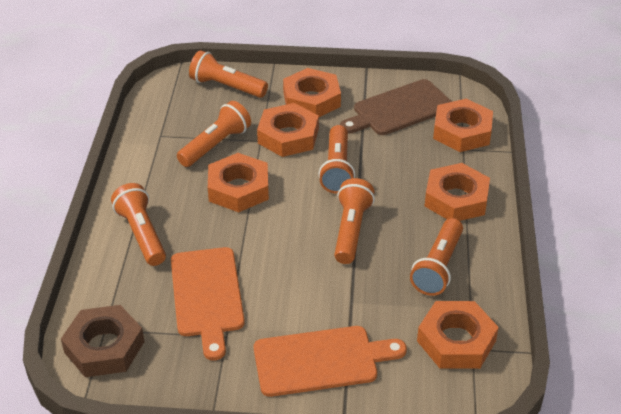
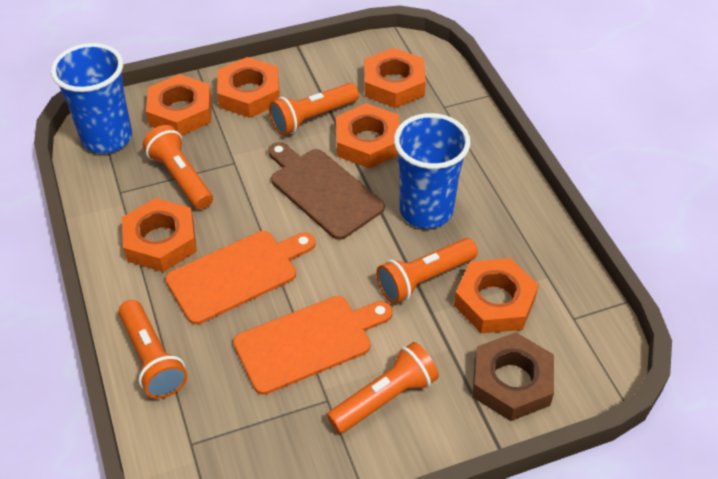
blue cup: 0 -> 2
orange flashlight: 6 -> 5

